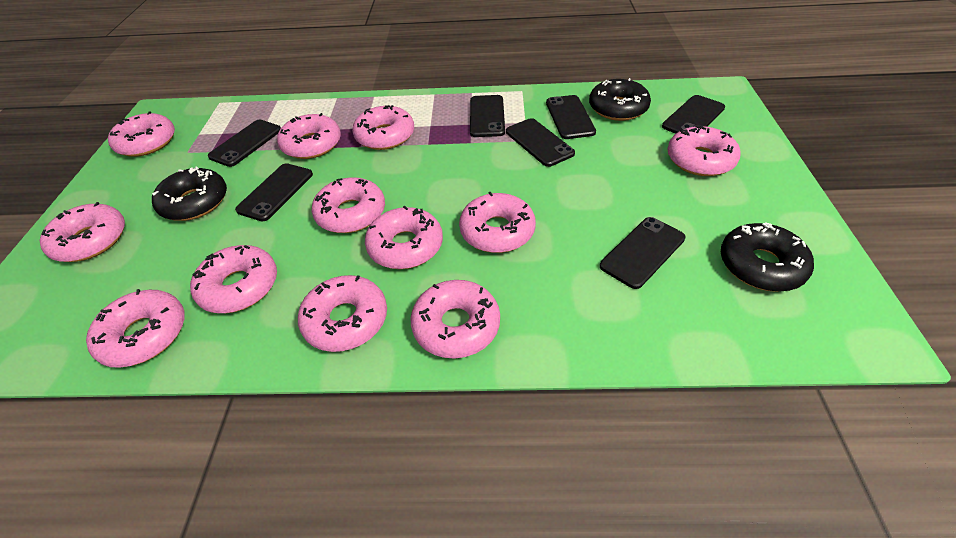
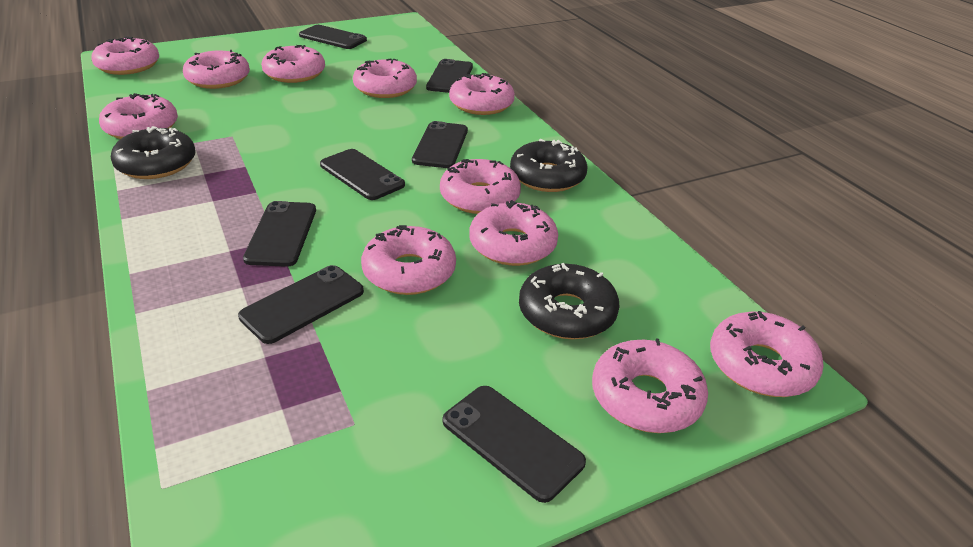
pink donut: 12 -> 11

